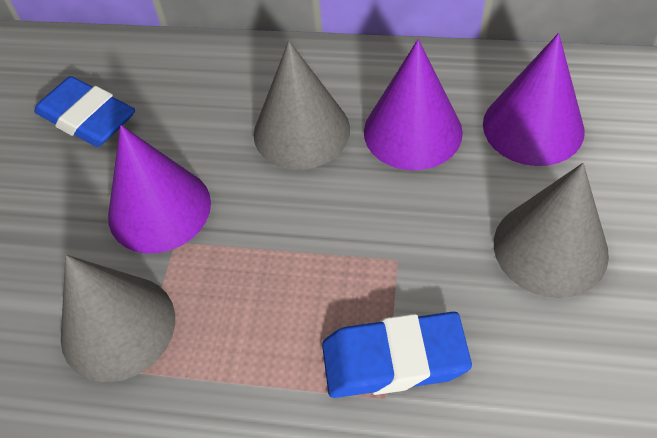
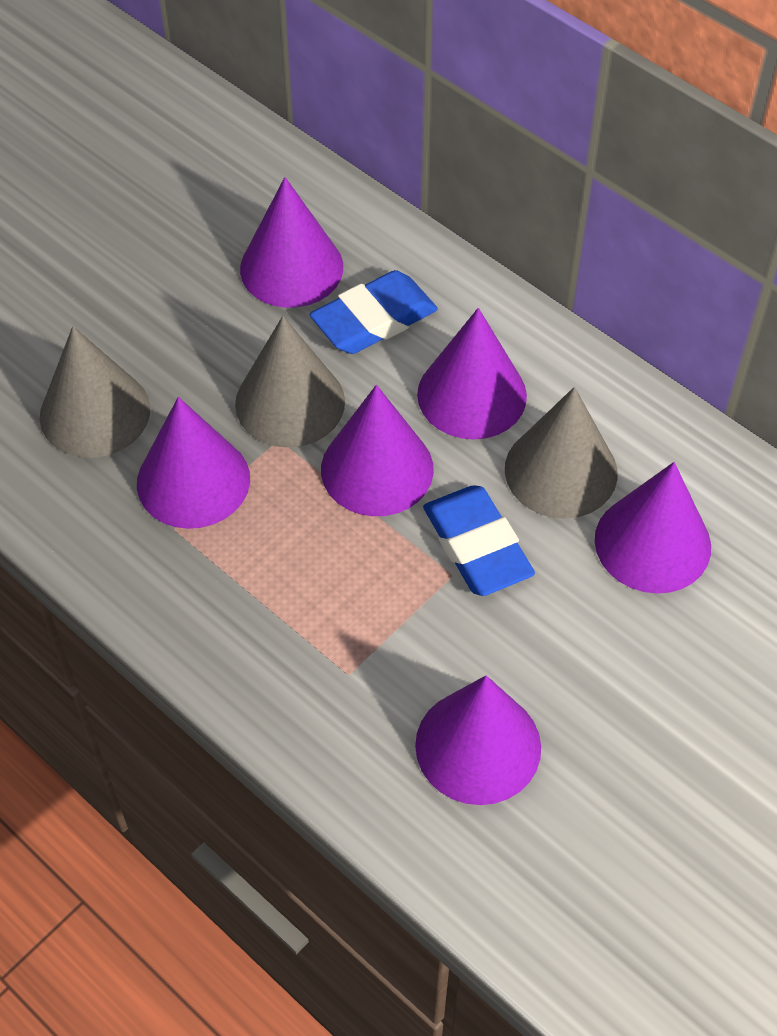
purple cone: 3 -> 6

